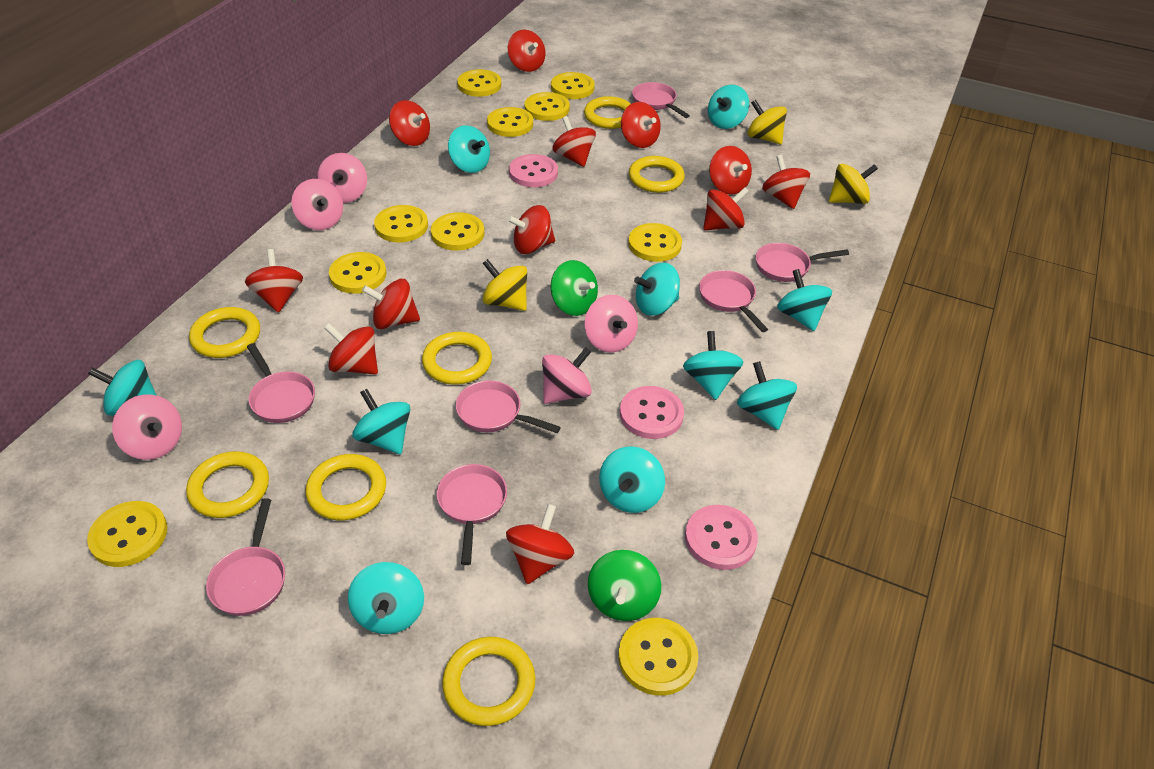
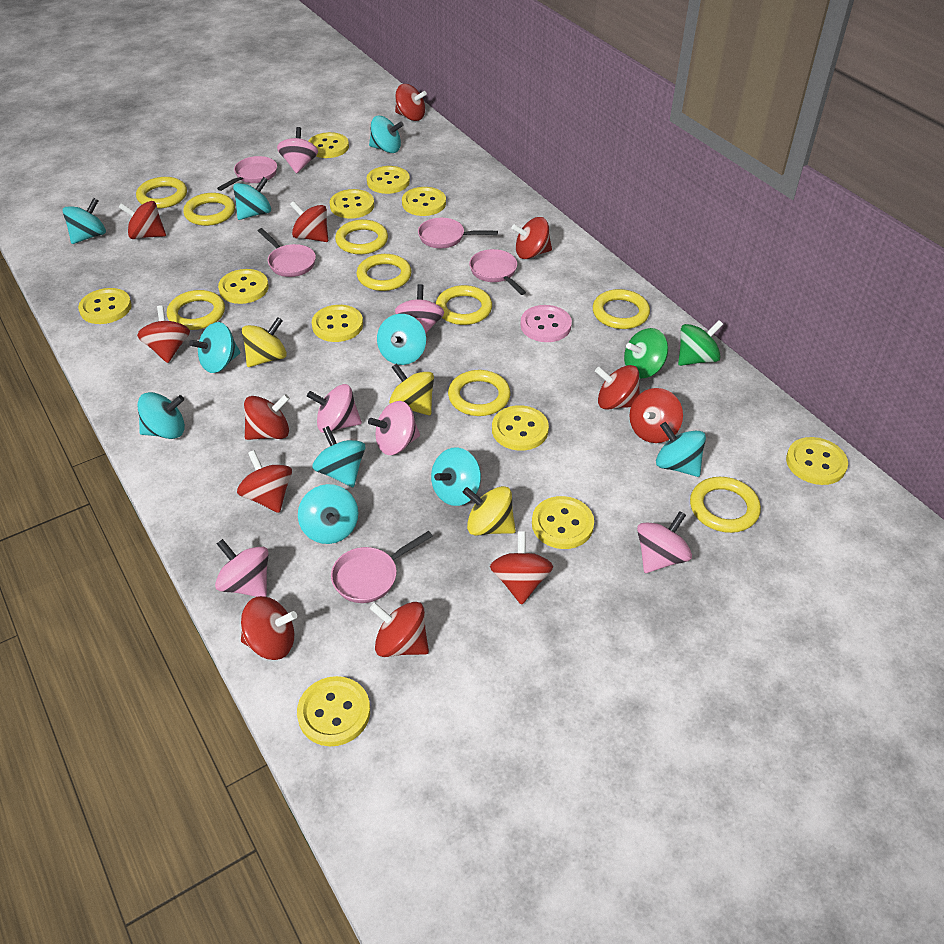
pink button: 3 -> 1
pink pan: 7 -> 5
pink spinning top: 5 -> 6
yellow button: 10 -> 11
yellow ring: 7 -> 9

